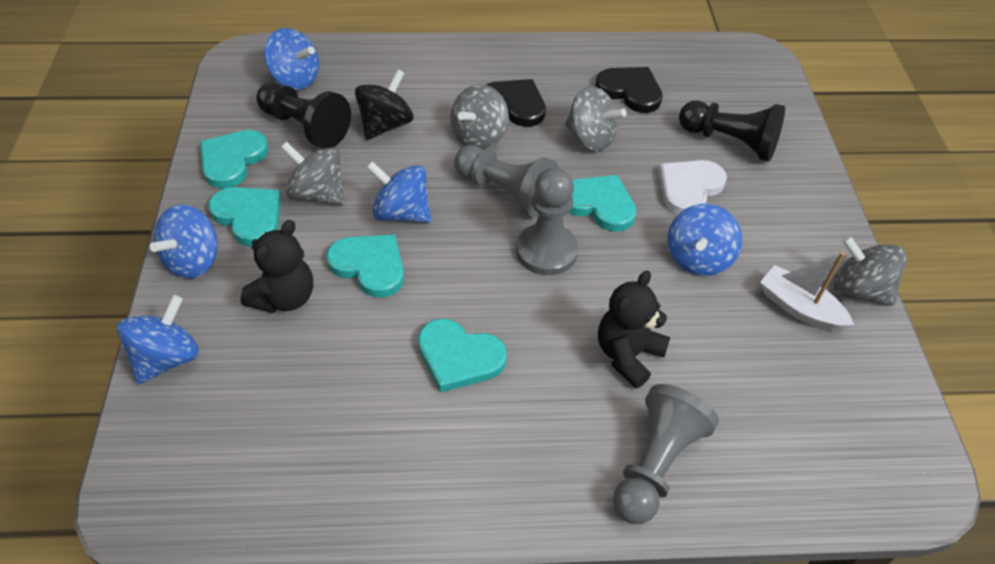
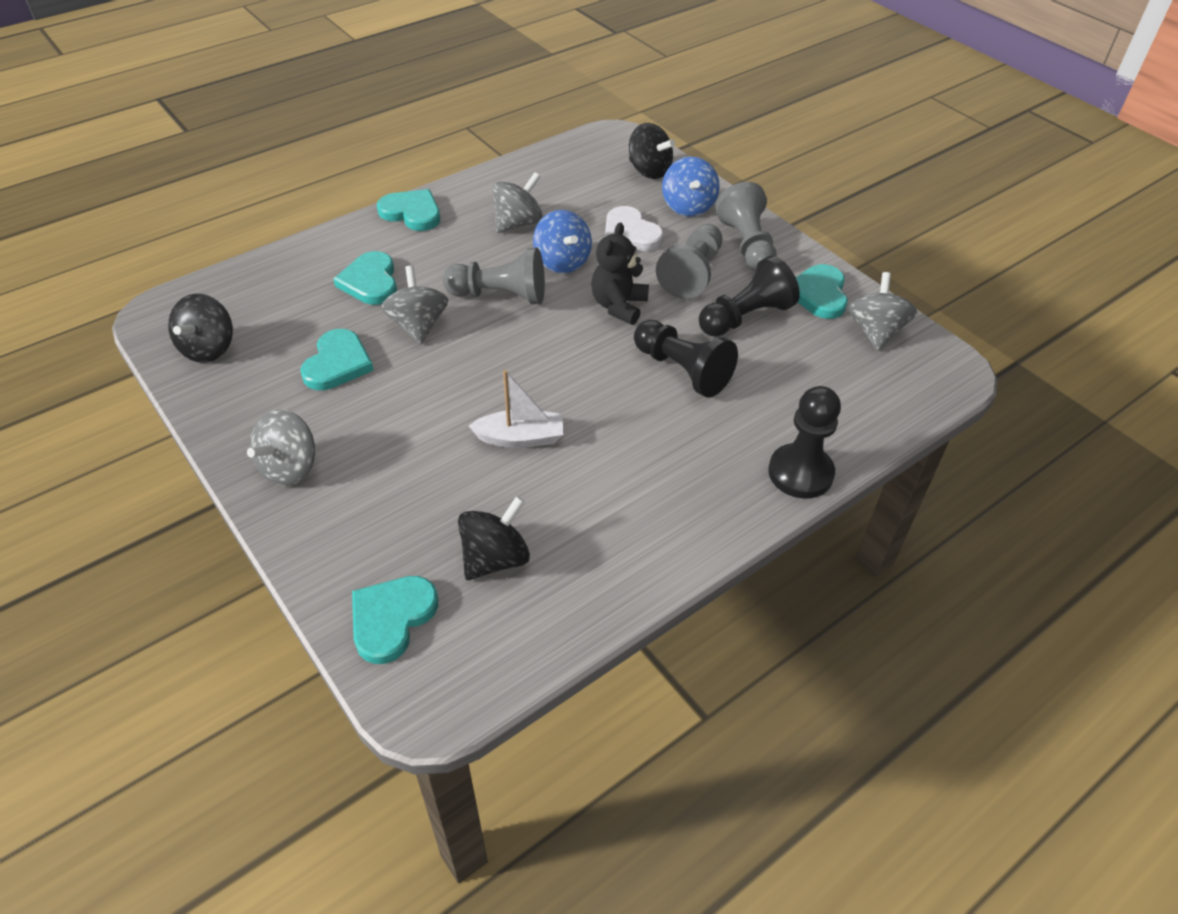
black heart: 2 -> 0
black pawn: 2 -> 3
black spinning top: 1 -> 3
black teddy bear: 2 -> 1
blue spinning top: 5 -> 2

